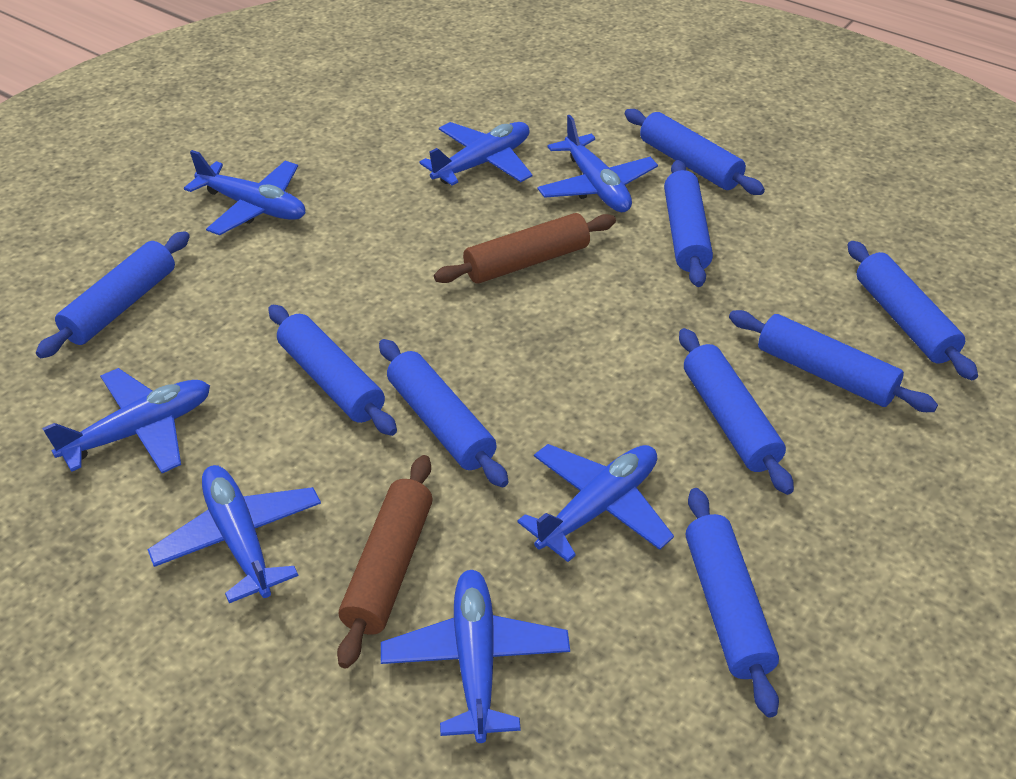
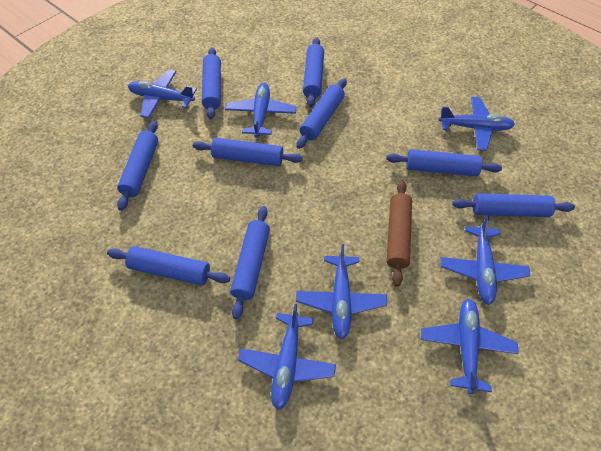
brown rolling pin: 2 -> 1

